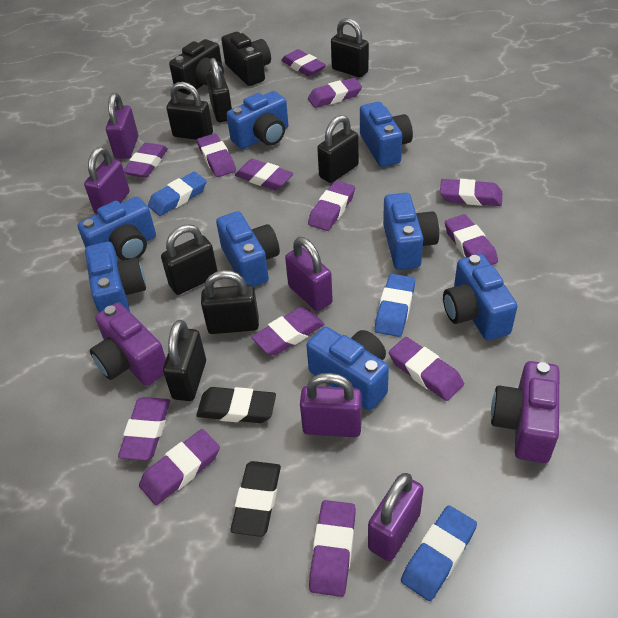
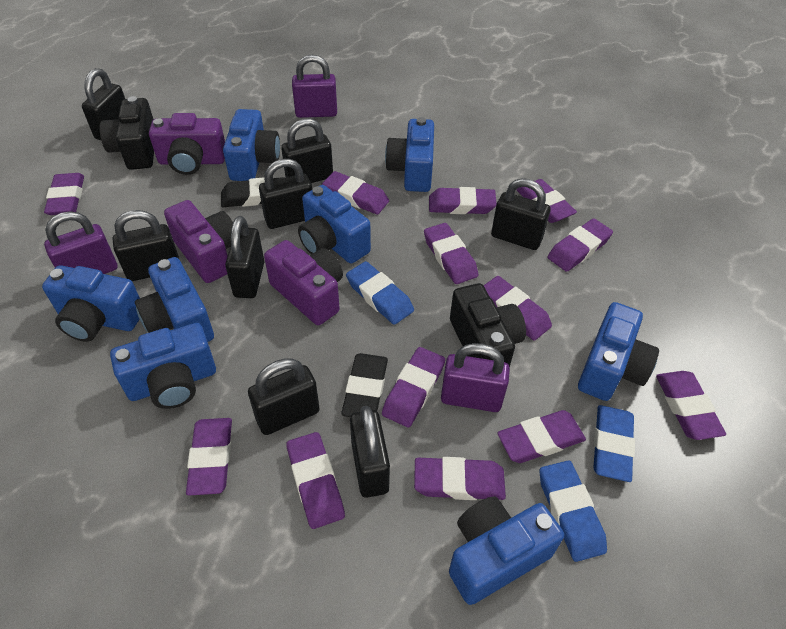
black padlock: 7 -> 8
purple camera: 2 -> 3
purple padlock: 5 -> 3

